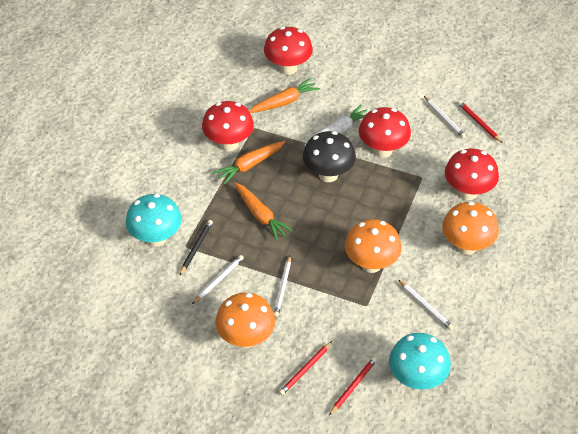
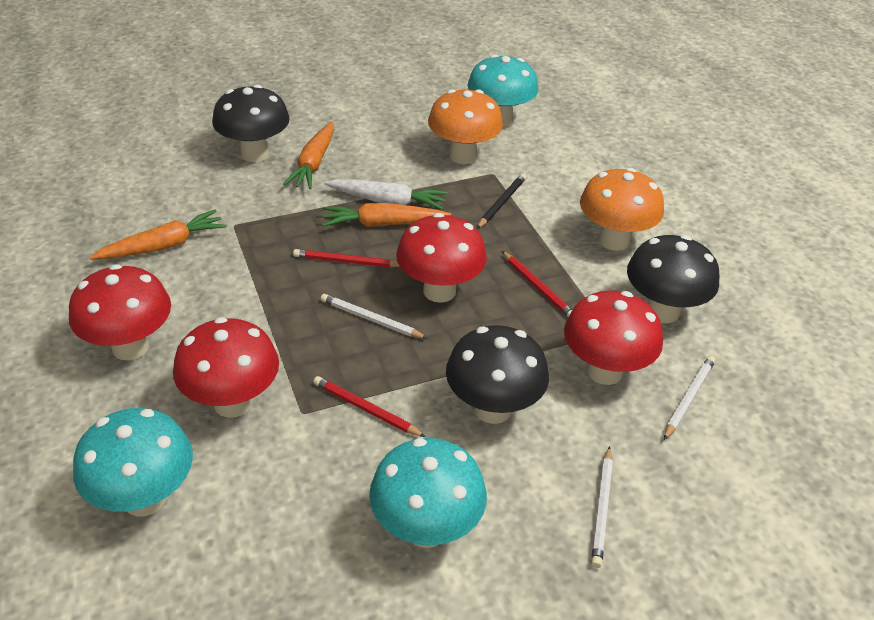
black mushroom: 1 -> 3
orange mushroom: 3 -> 2
turquoise mushroom: 2 -> 3
white pencil: 4 -> 3

